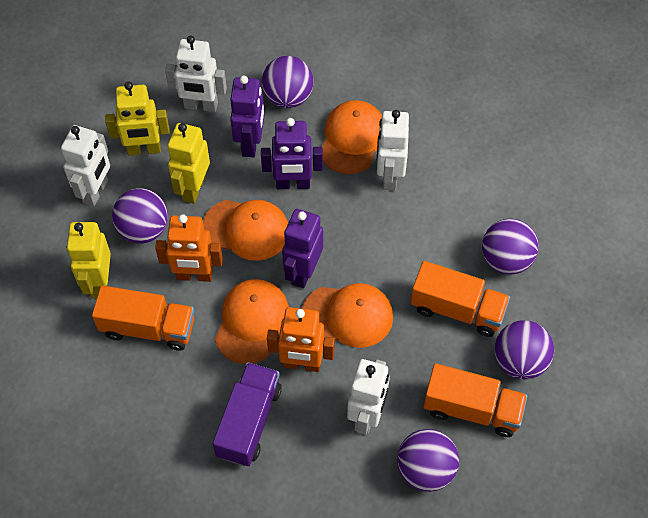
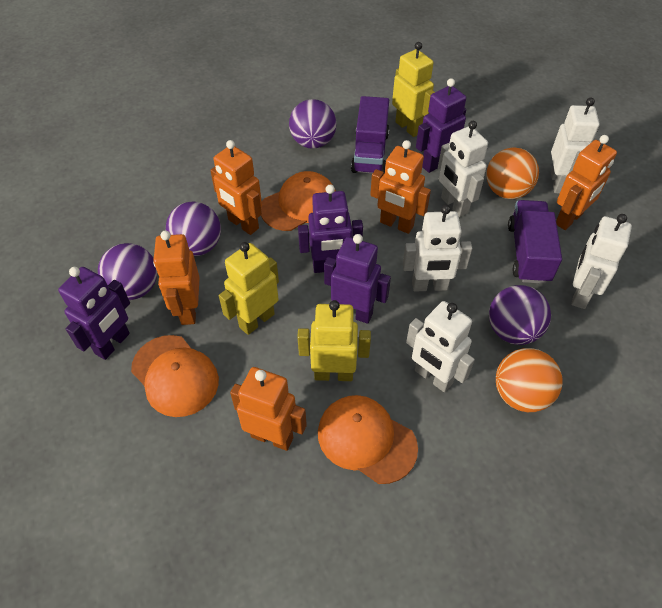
orange ball: 0 -> 2
orange cap: 4 -> 3
orange robot: 2 -> 5
orange truck: 3 -> 0
purple ball: 5 -> 4
purple robot: 3 -> 4
purple truck: 1 -> 2
white robot: 4 -> 5

